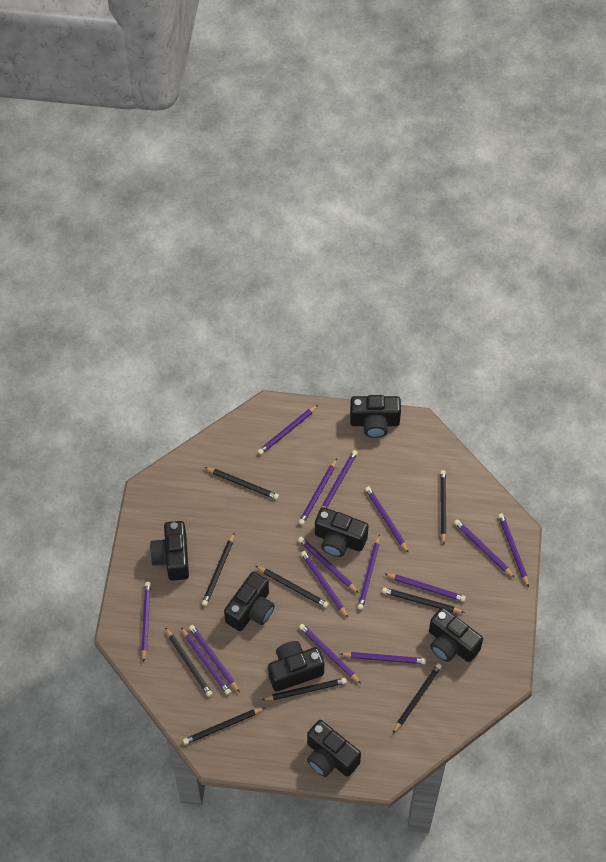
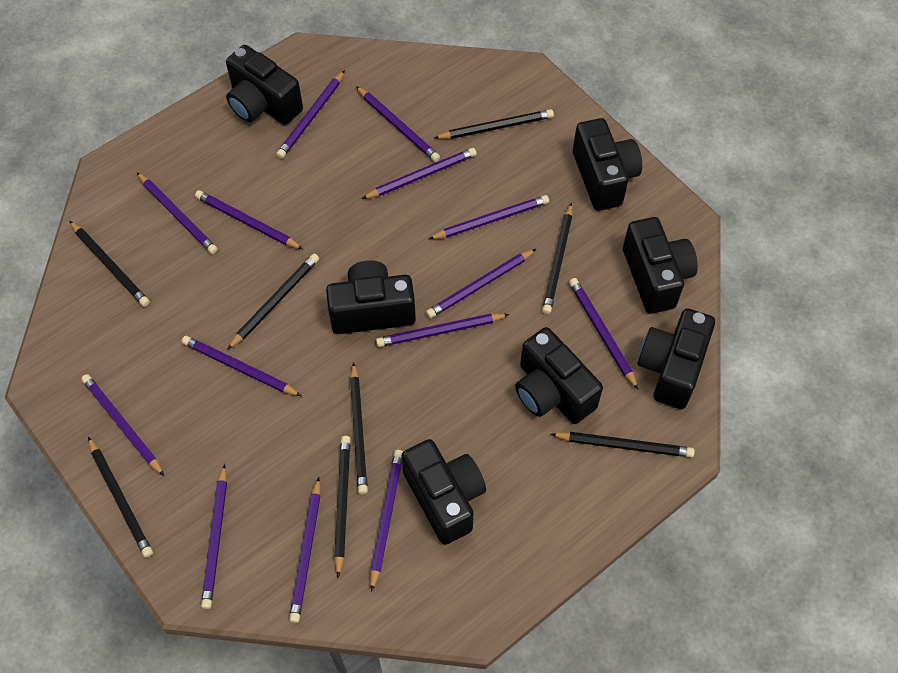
black pencil: 9 -> 8
purple pencil: 15 -> 14

